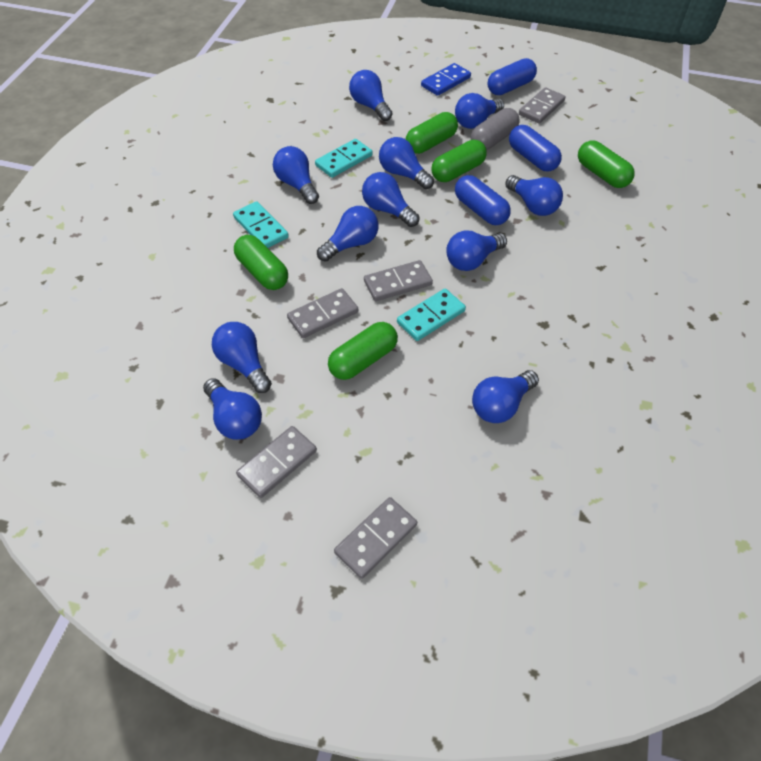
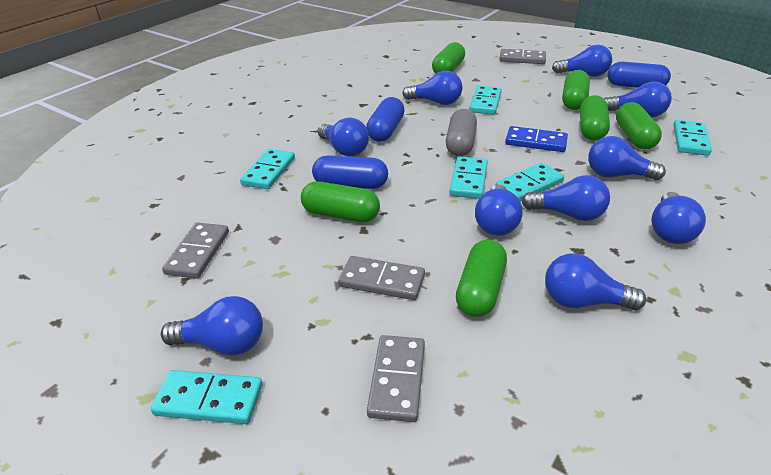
blue light bulb: 11 -> 10
green capsule: 5 -> 6
grey domino: 5 -> 4
turquoise domino: 3 -> 6

